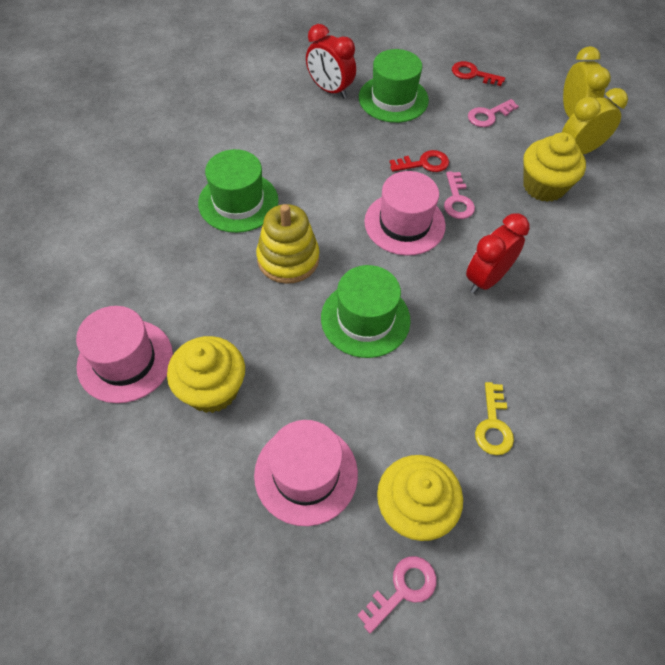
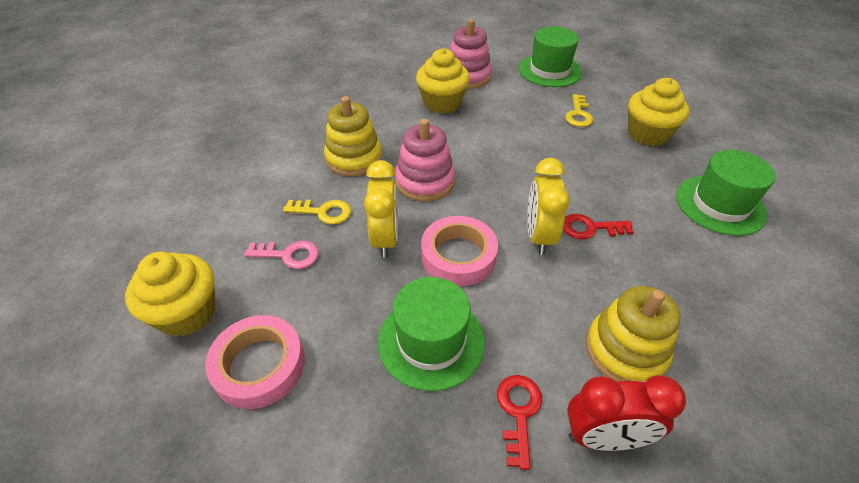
pink hat: 3 -> 0
pink key: 3 -> 1
pink stacking toy: 0 -> 2
pink tape: 0 -> 2
red clock: 2 -> 1
yellow key: 1 -> 2
yellow stacking toy: 1 -> 2

